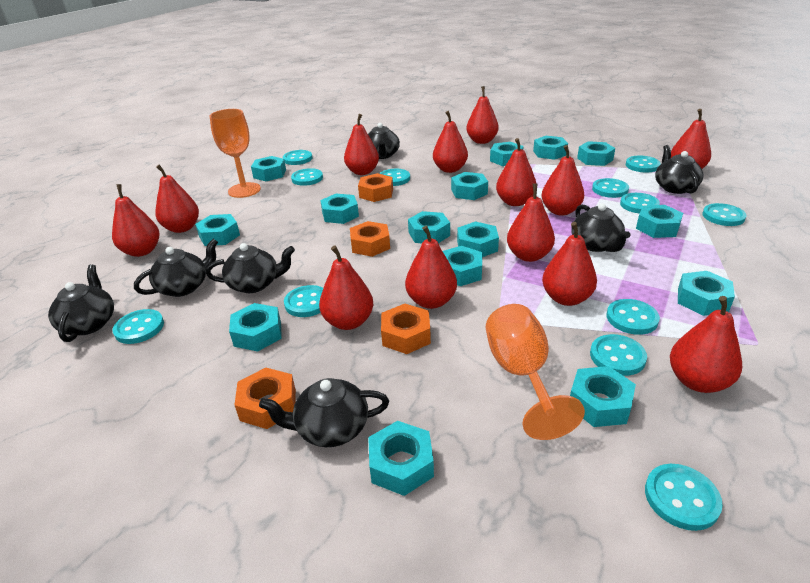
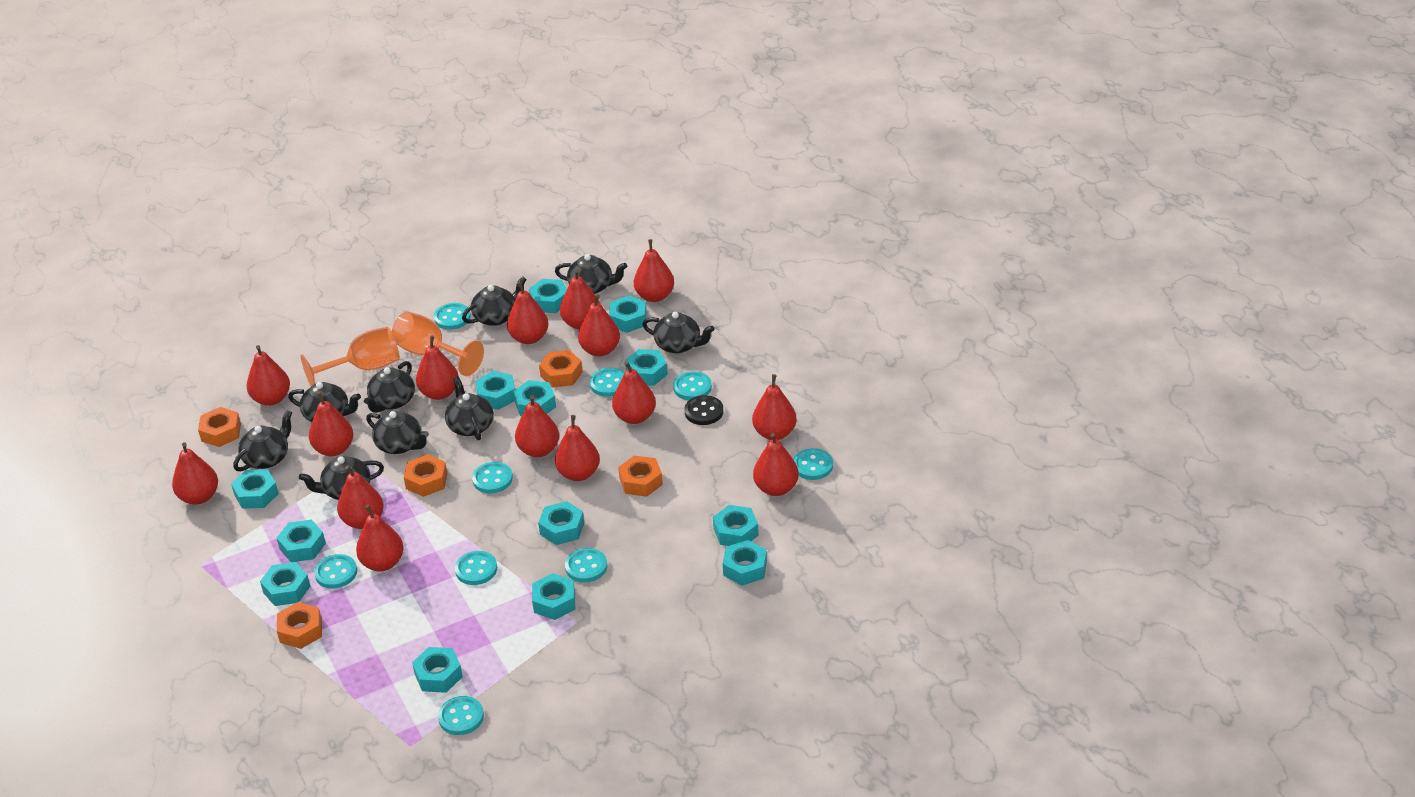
black button: 0 -> 1
black teapot: 7 -> 9
orange nut: 4 -> 5
red pear: 13 -> 15
turquoise button: 12 -> 9
turquoise nut: 15 -> 13

